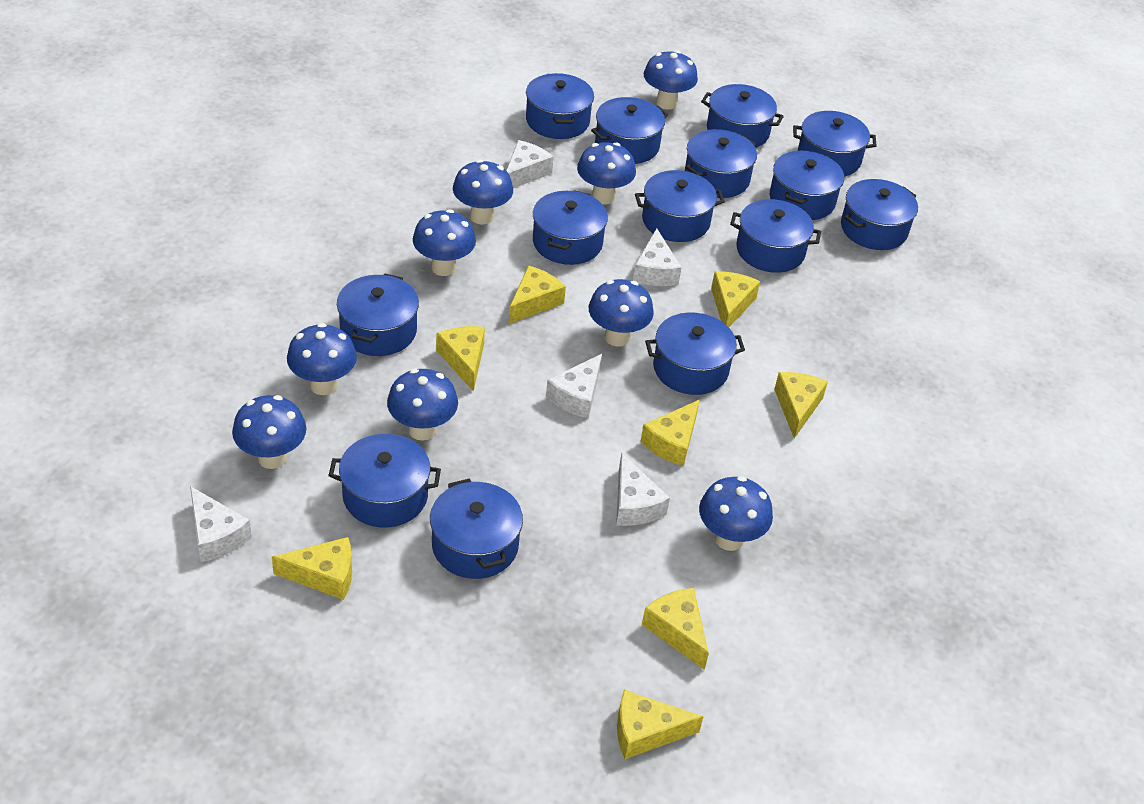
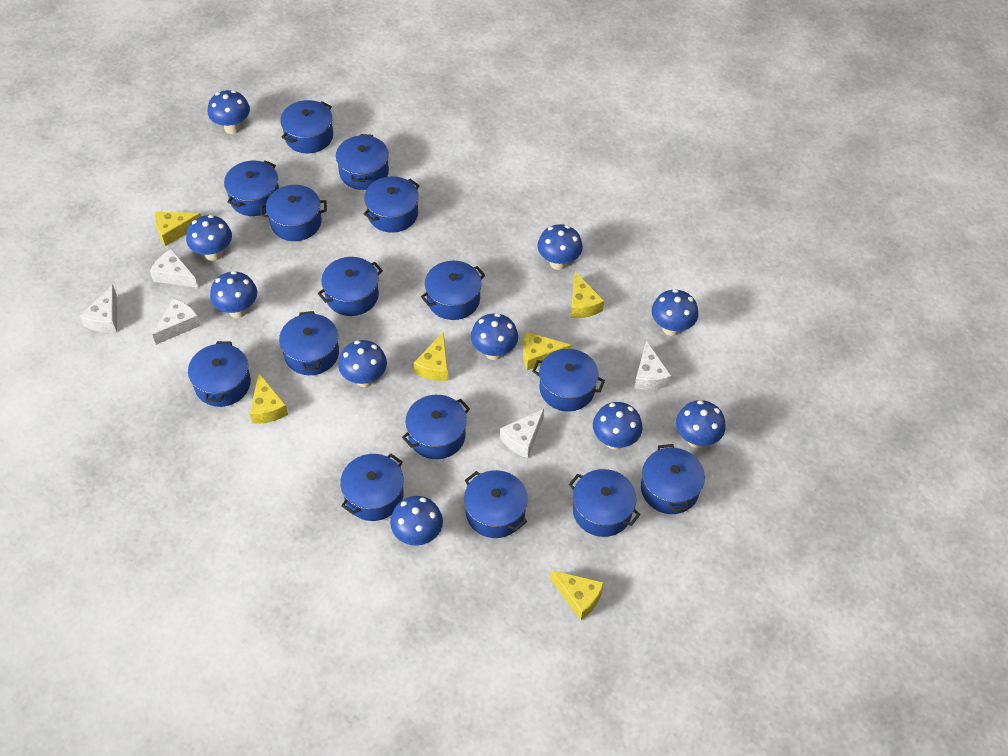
blue mushroom: 9 -> 10
blue pot: 14 -> 15
yellow cheese: 8 -> 6

